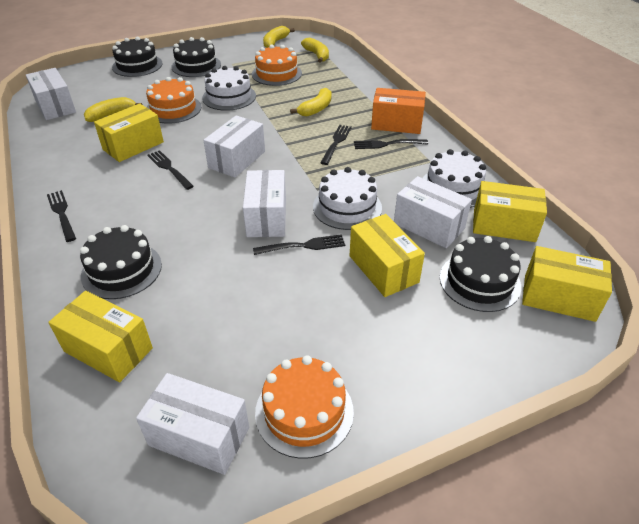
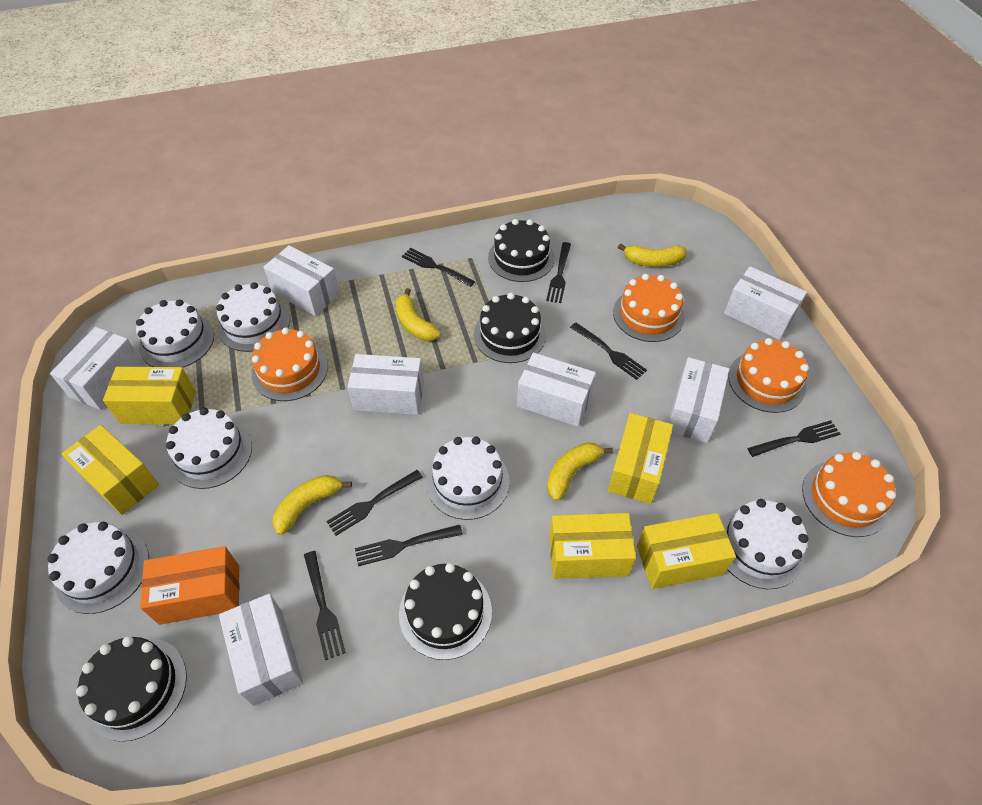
black fork: 5 -> 7
orange cake: 3 -> 4
white box: 5 -> 7
white cake: 3 -> 6

